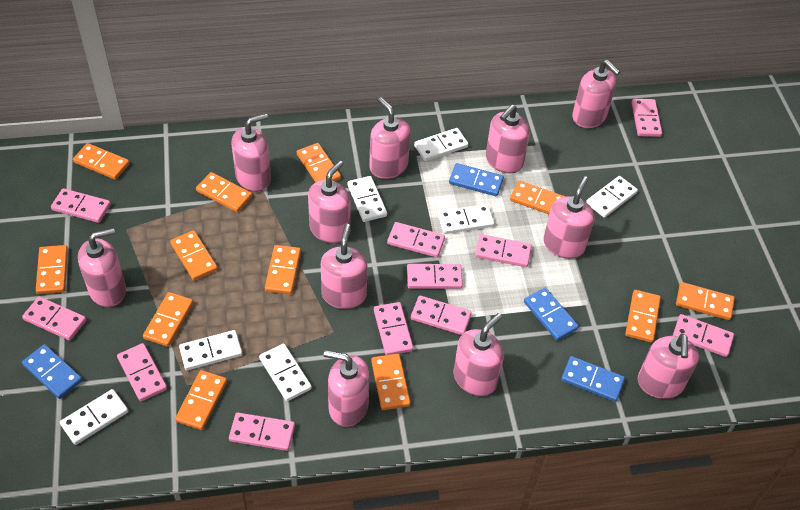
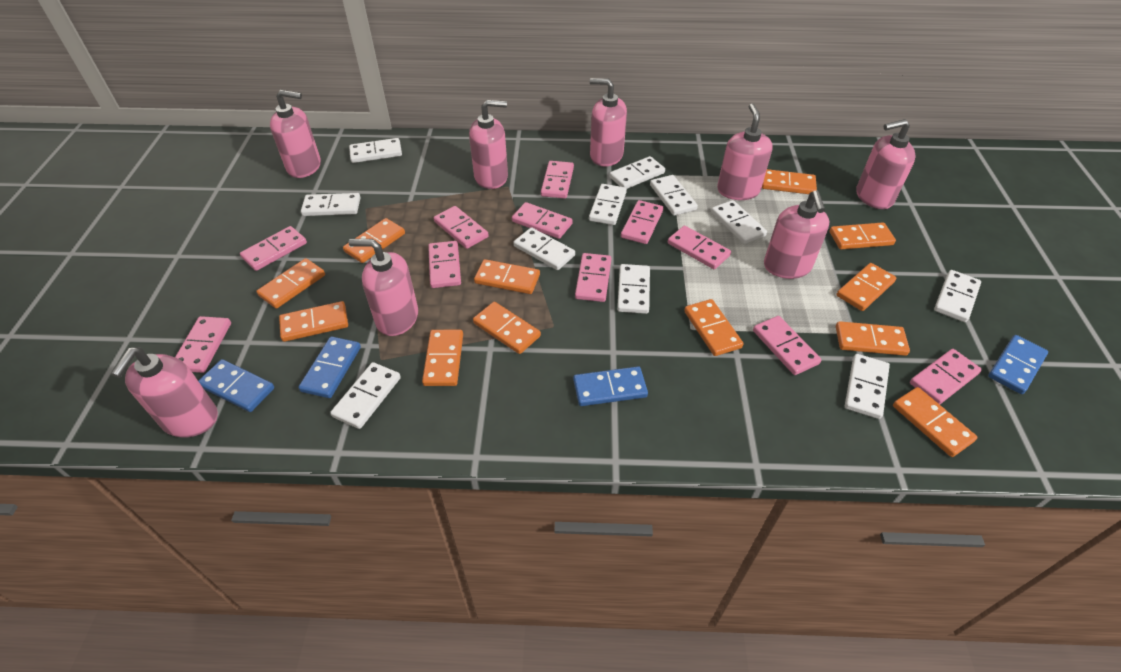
pink soap dispenser: 11 -> 8
white domino: 7 -> 11

